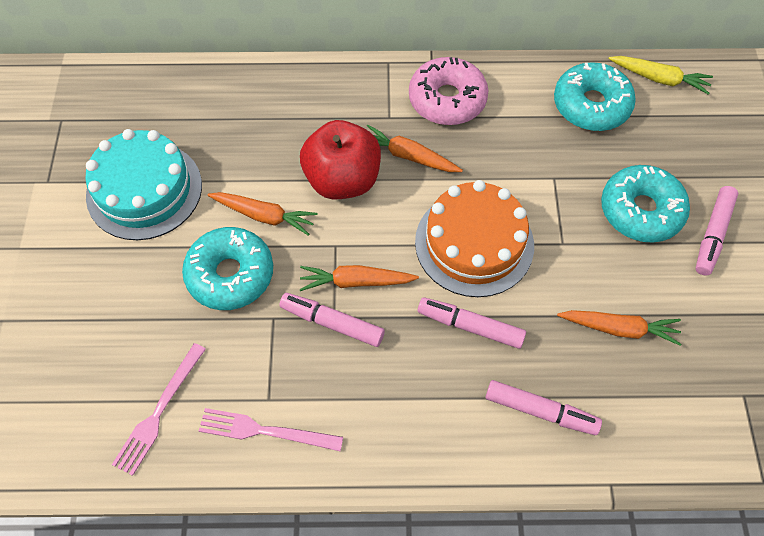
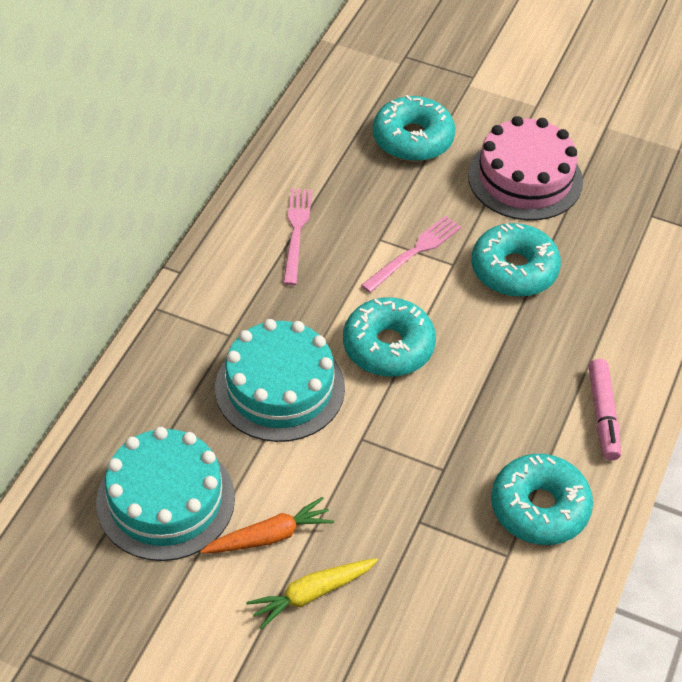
orange cake: 1 -> 0
orange carrot: 4 -> 1
pink cake: 0 -> 1
pink donut: 1 -> 0
pink marker: 4 -> 1
red apple: 1 -> 0
turquoise cake: 1 -> 2
turquoise donut: 3 -> 4

